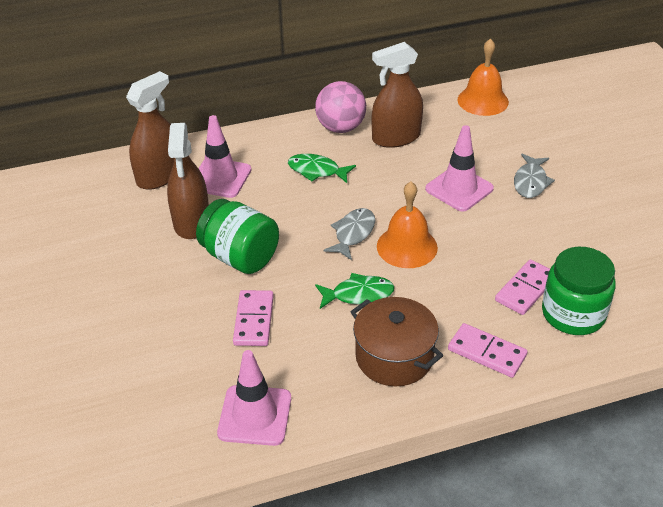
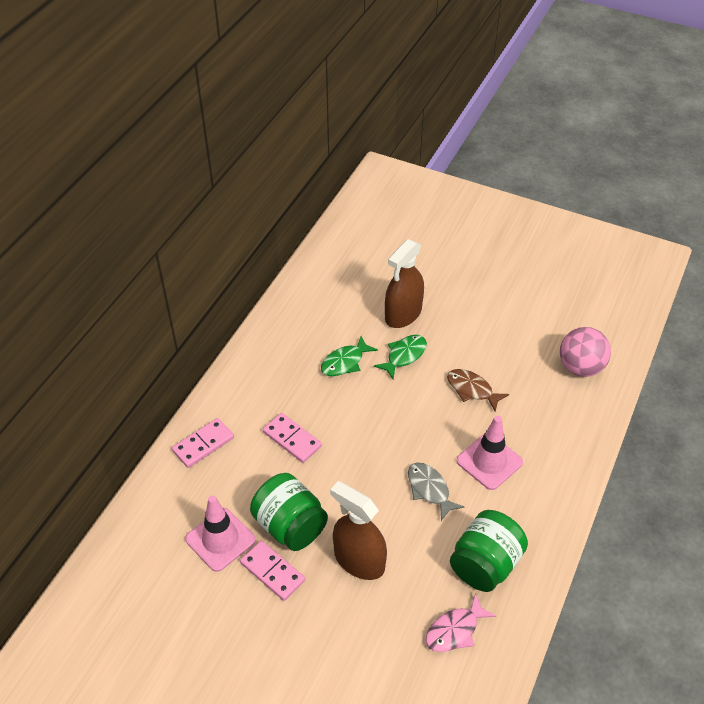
brown fish: 0 -> 1
brown pot: 1 -> 0
brown spray bottle: 3 -> 2
grey fish: 2 -> 1
orange bell: 2 -> 0
pink fish: 0 -> 1
pink traffic cone: 3 -> 2

